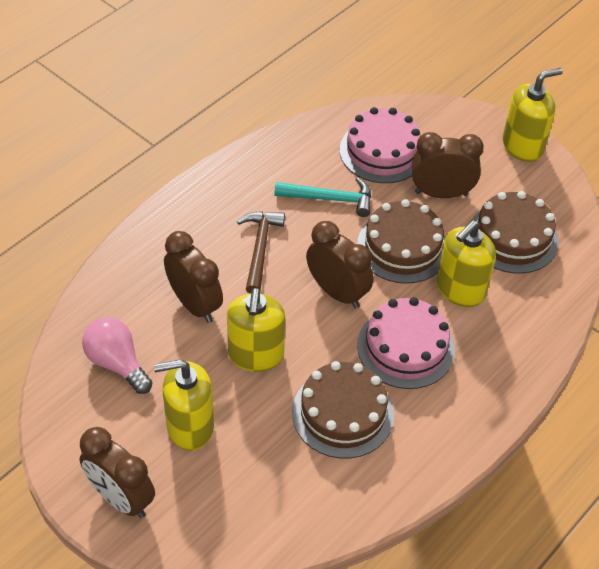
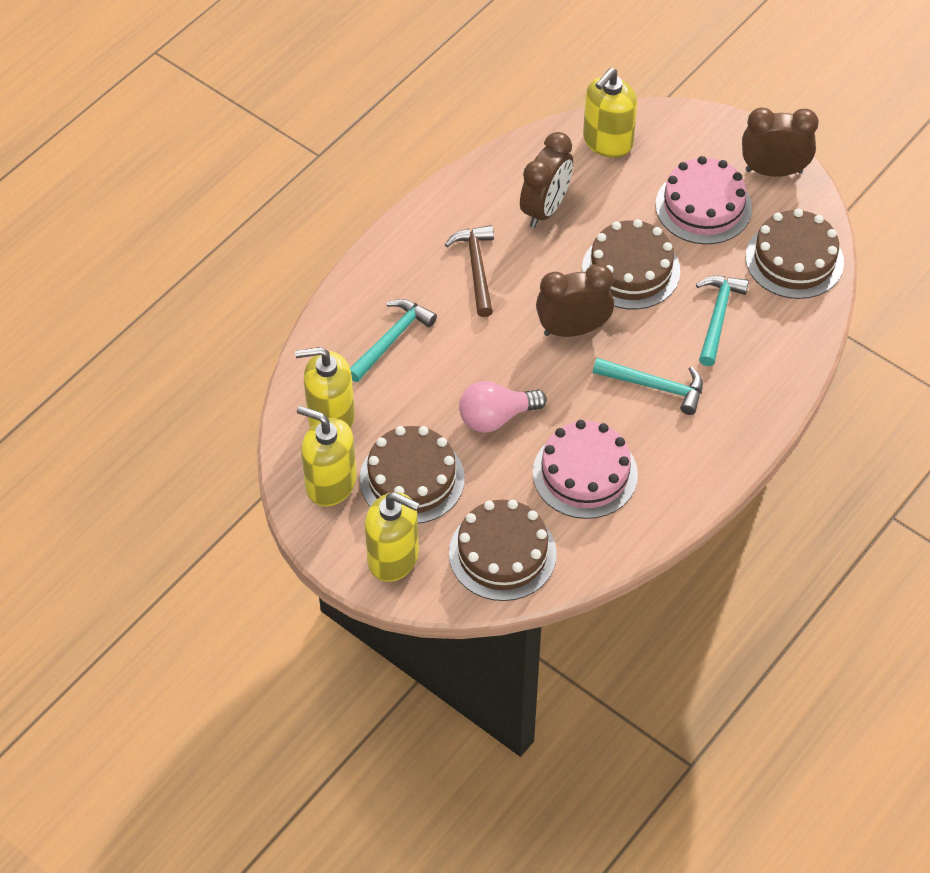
brown cake: 3 -> 4
brown clock: 4 -> 3
turquoise hammer: 1 -> 3

